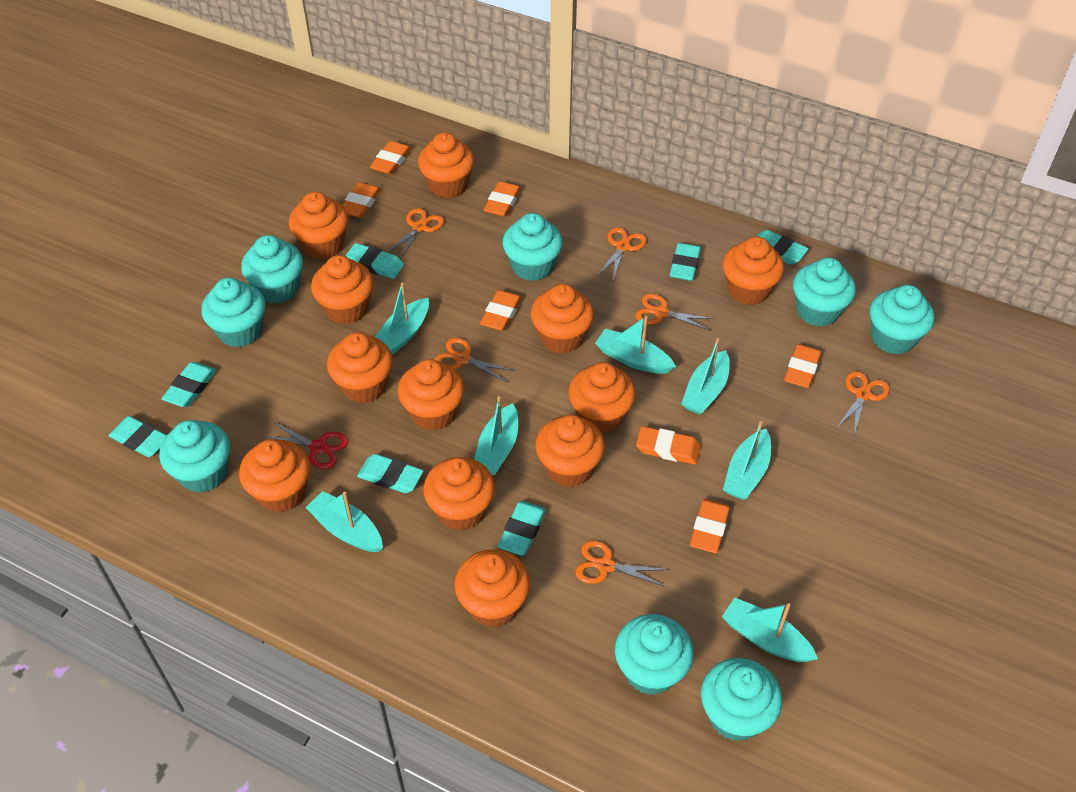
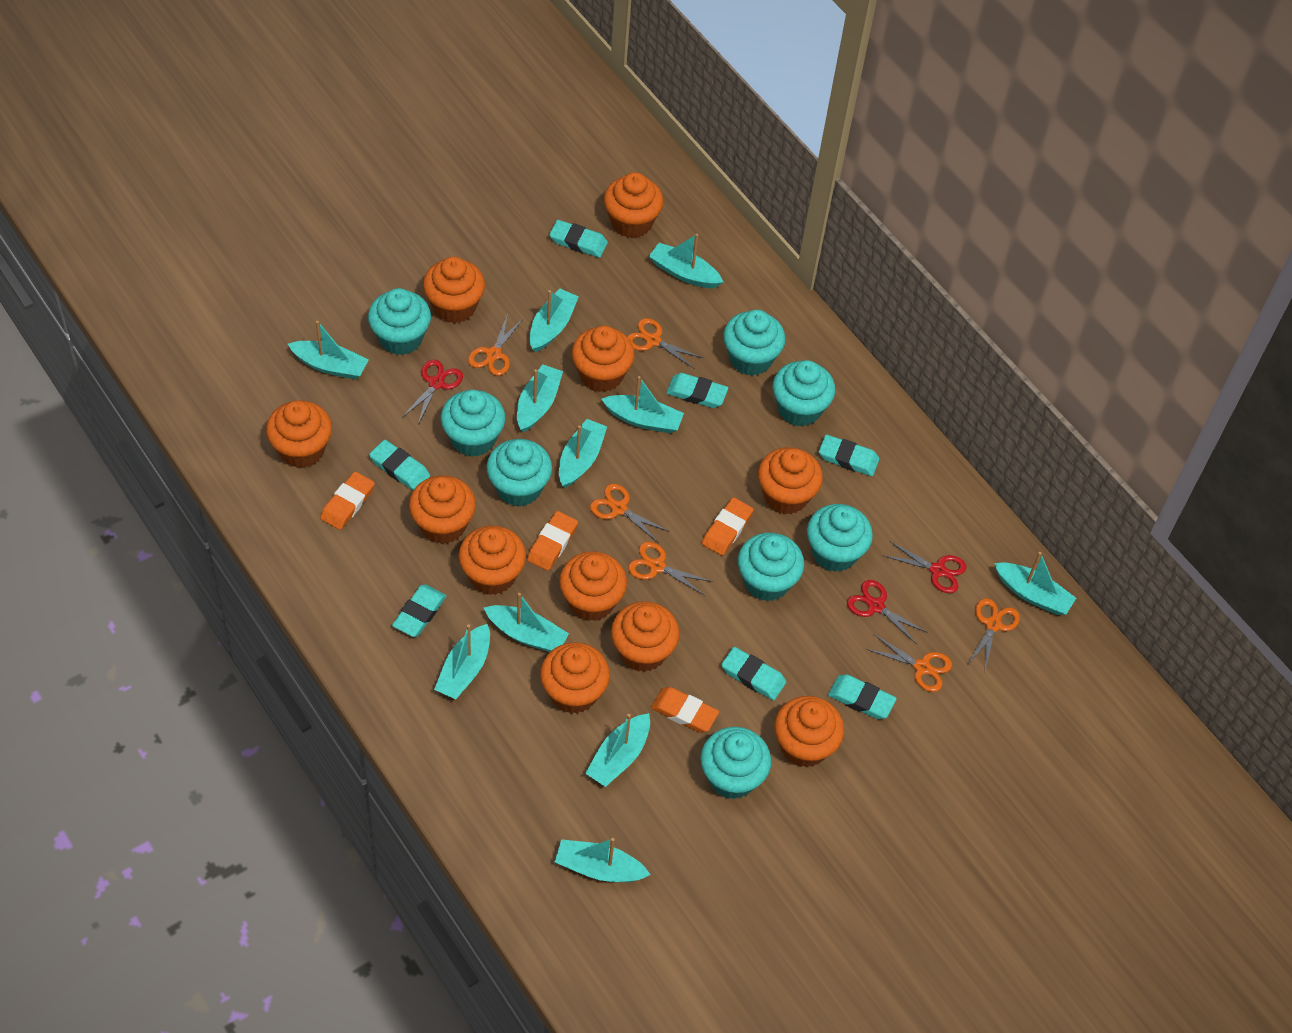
orange cupcake: 12 -> 11
orange eraser: 7 -> 4
red scissors: 1 -> 3
turquoise boat: 7 -> 11

